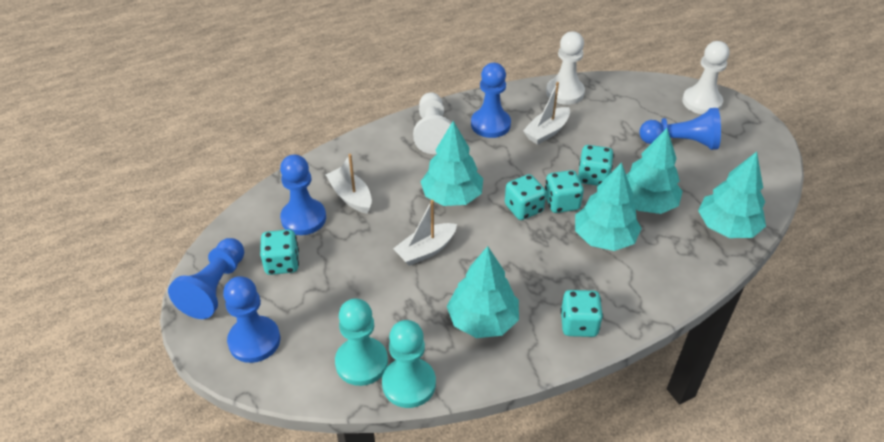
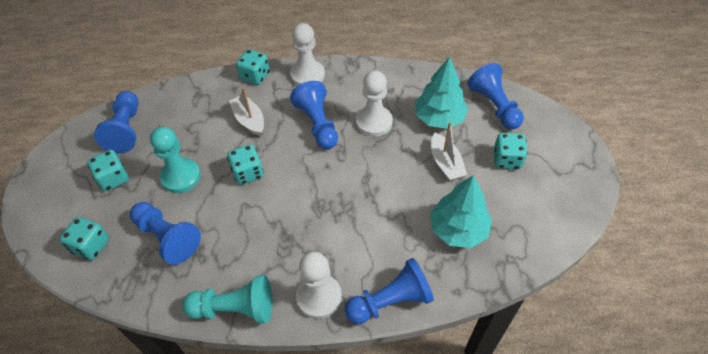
turquoise tree: 5 -> 2
white boat: 3 -> 2

